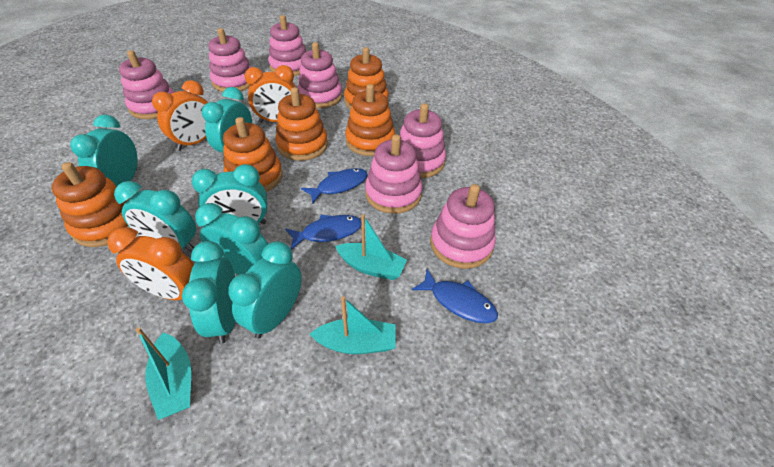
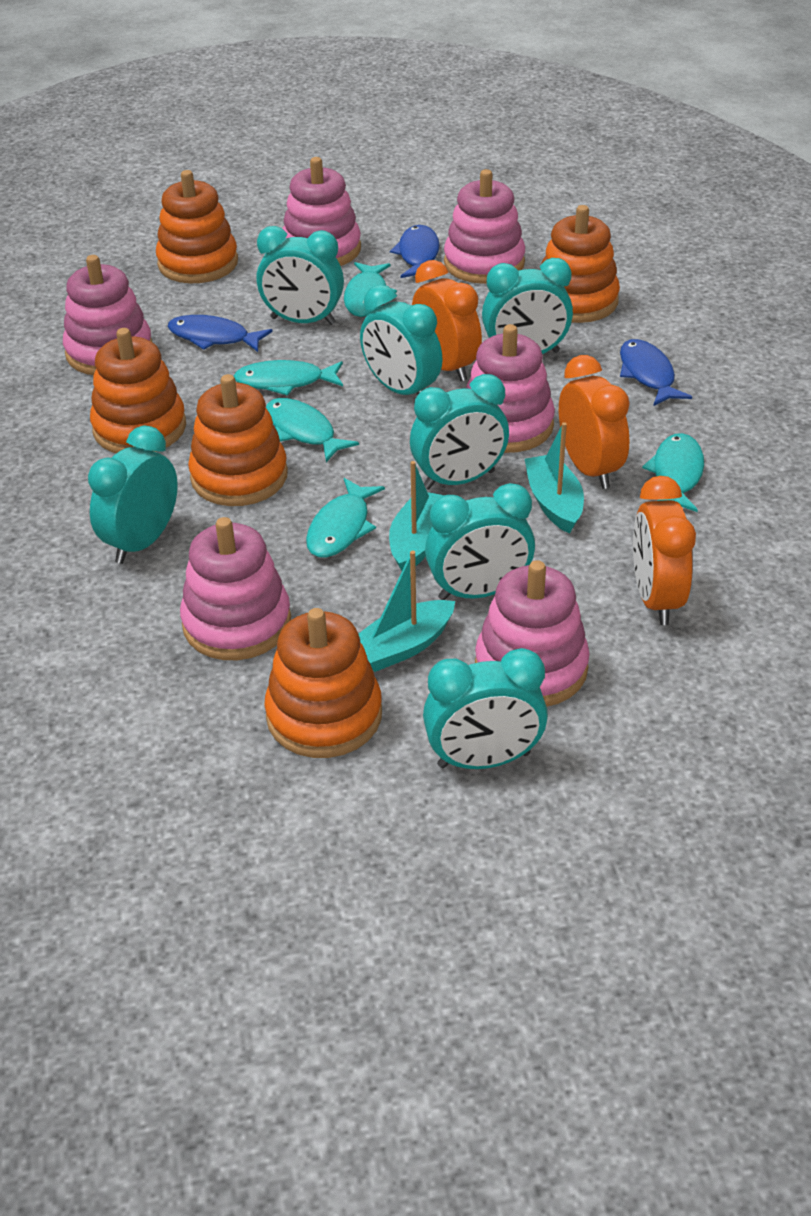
pink stacking toy: 7 -> 6
turquoise fish: 0 -> 5

